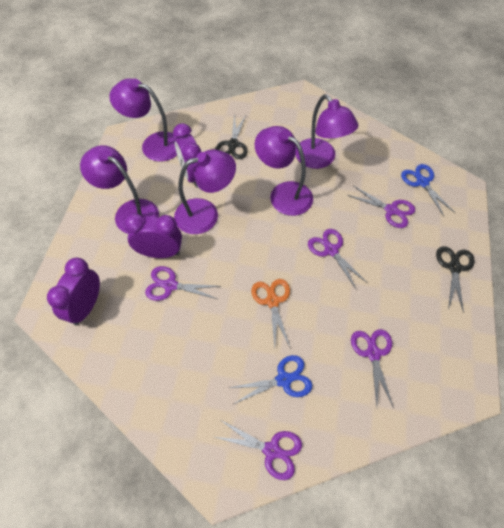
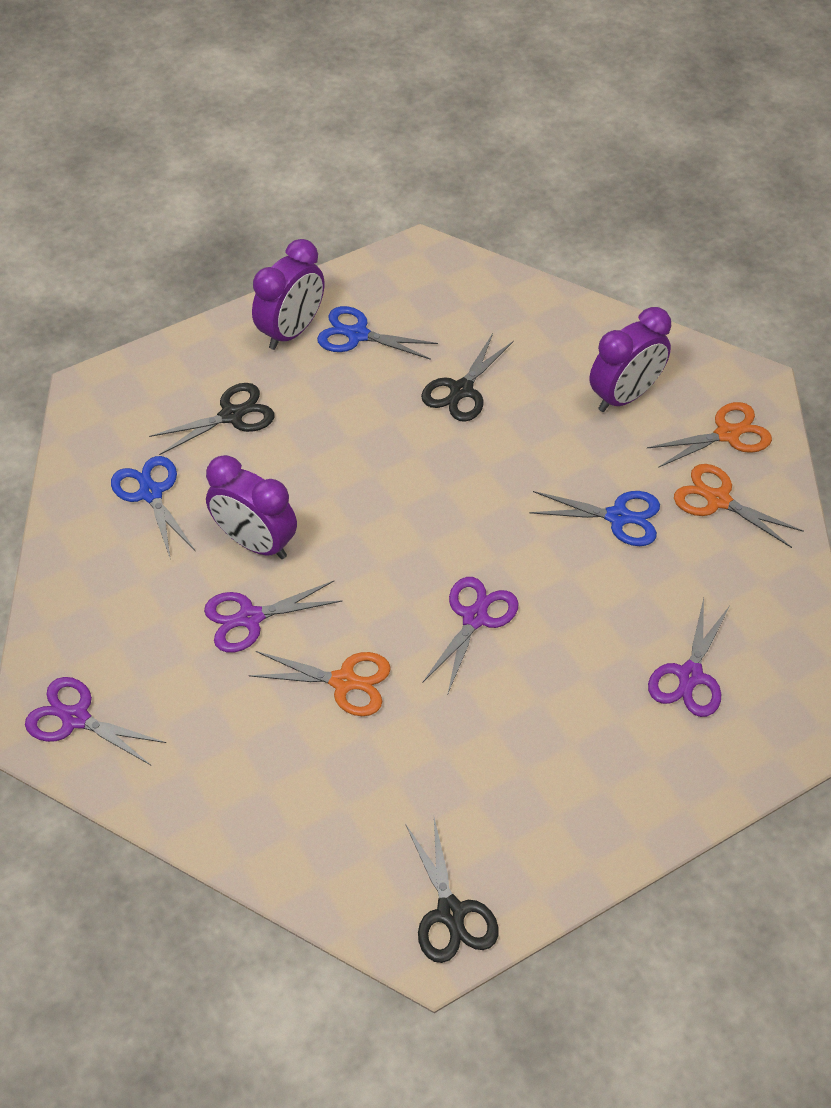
black scissors: 2 -> 3
blue scissors: 2 -> 3
orange scissors: 1 -> 3
purple lamp: 5 -> 0
purple scissors: 5 -> 4

